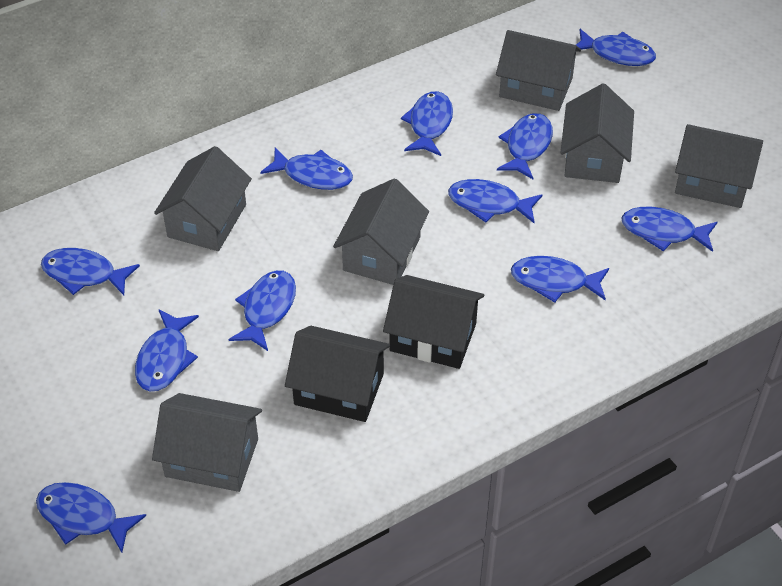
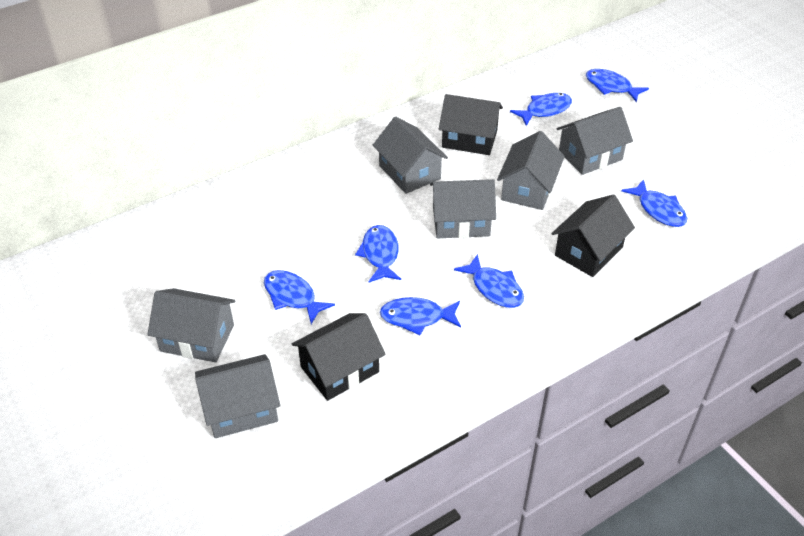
black house: 2 -> 3
blue fish: 11 -> 7

